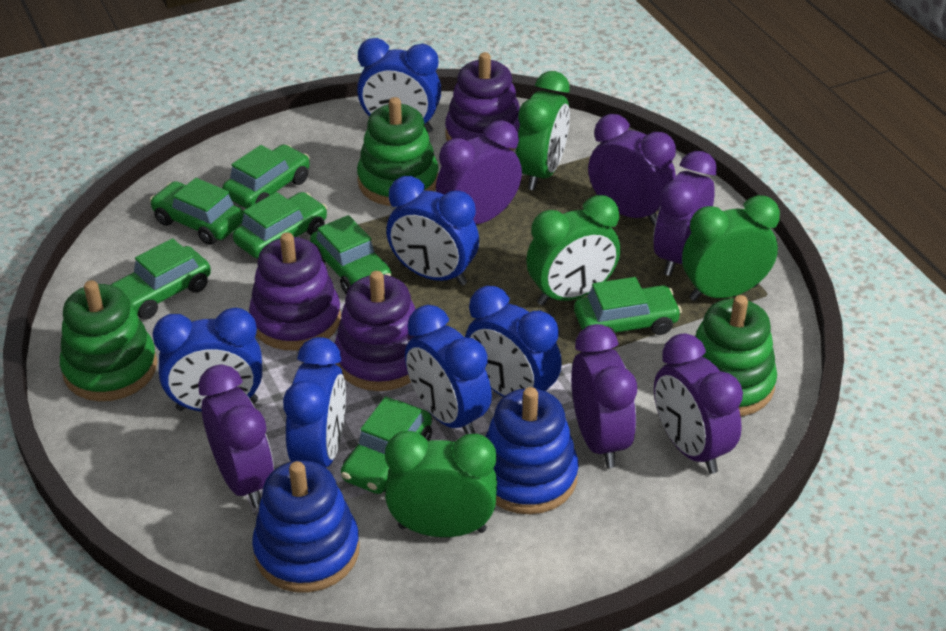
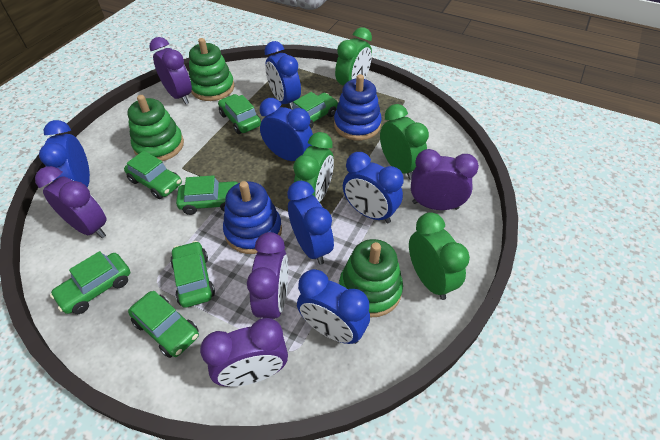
purple clock: 6 -> 5
purple stacking toy: 3 -> 0

